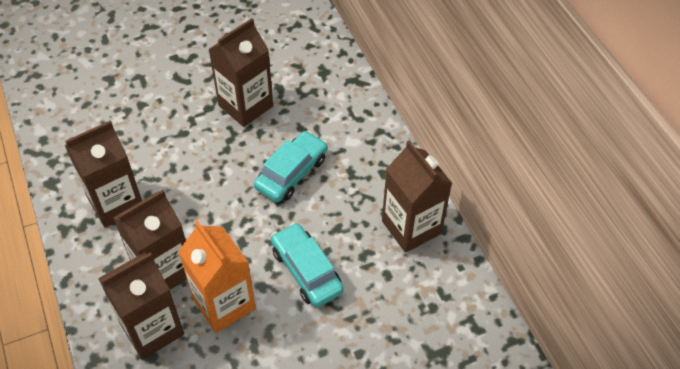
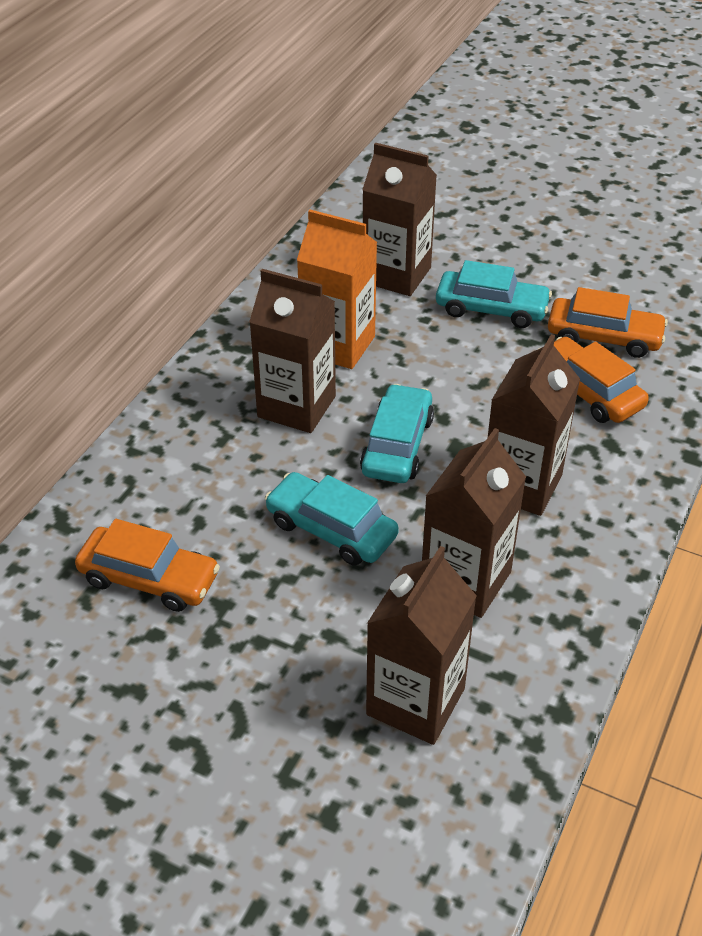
orange car: 0 -> 3
turquoise car: 2 -> 3

